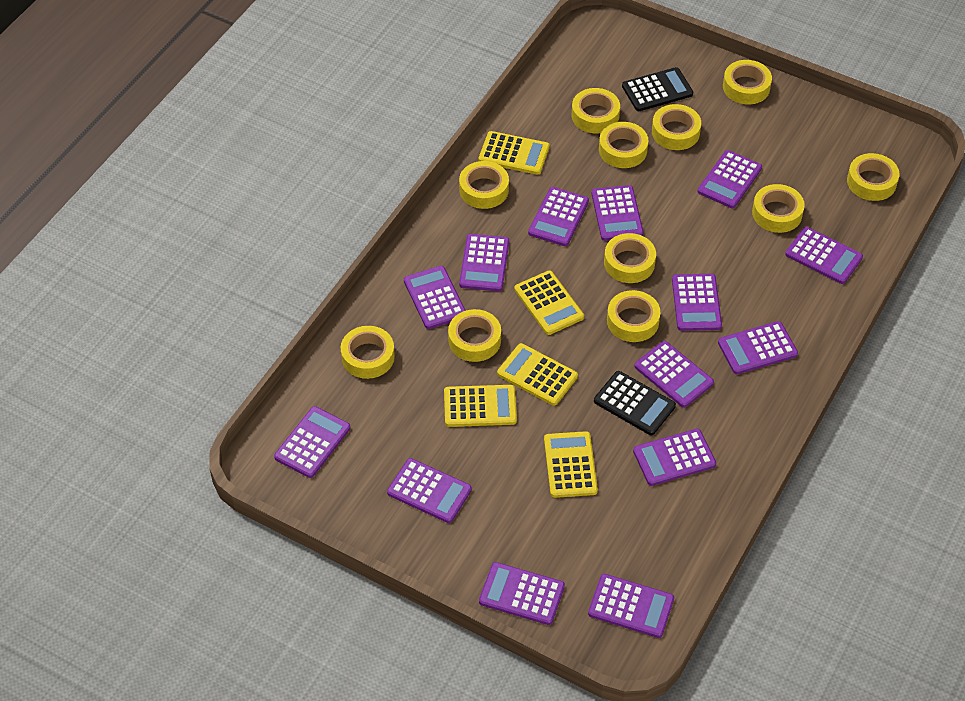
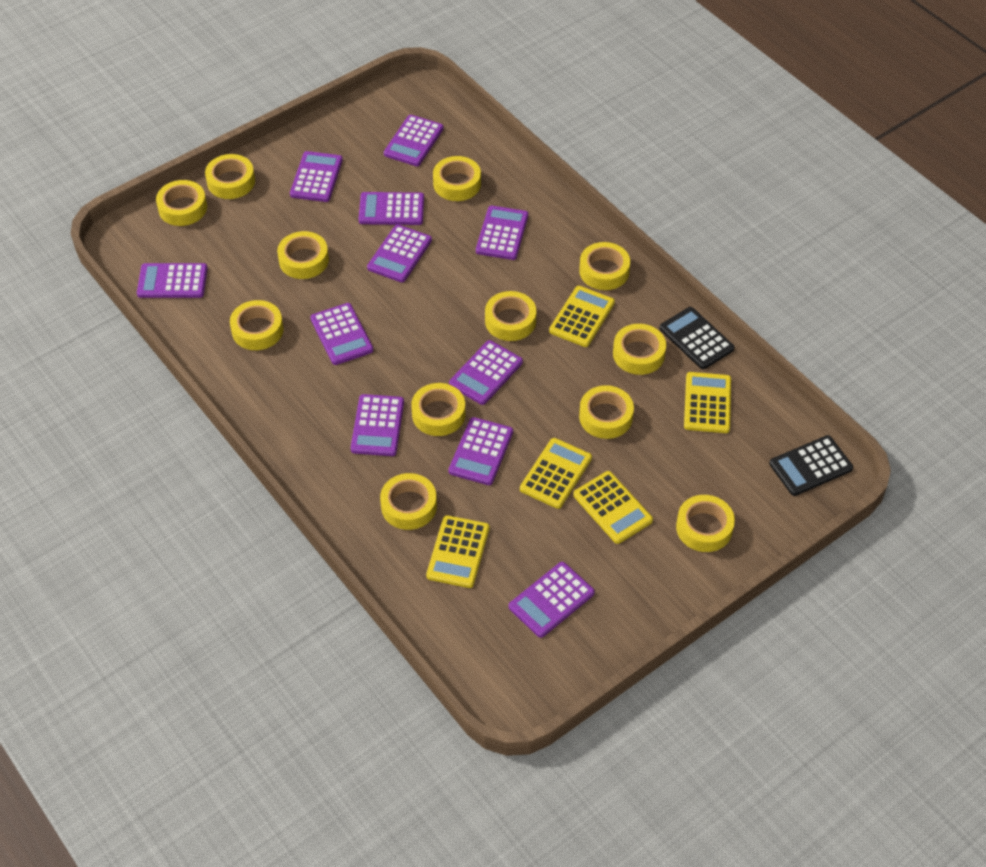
purple calculator: 14 -> 11
yellow tape: 11 -> 12

